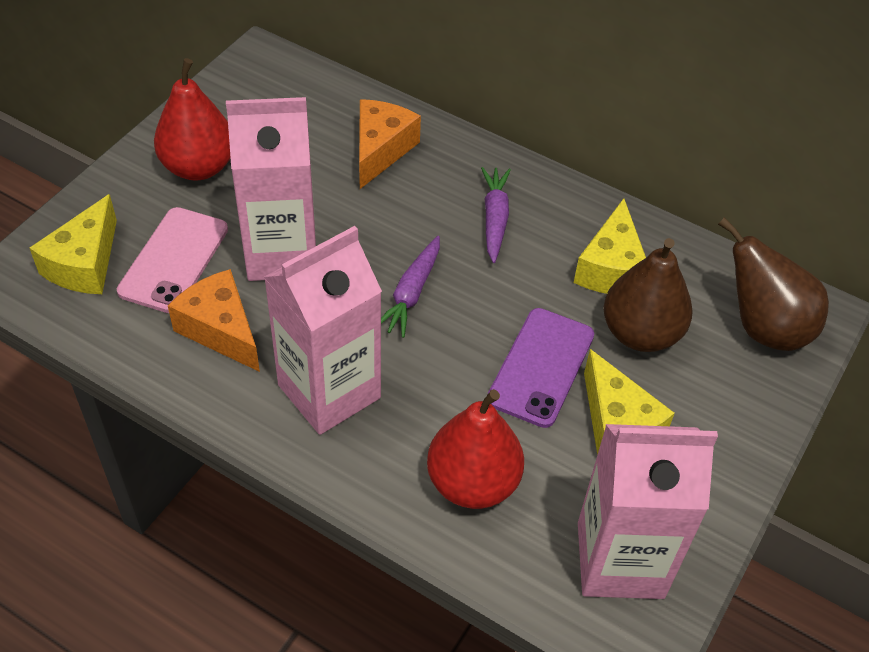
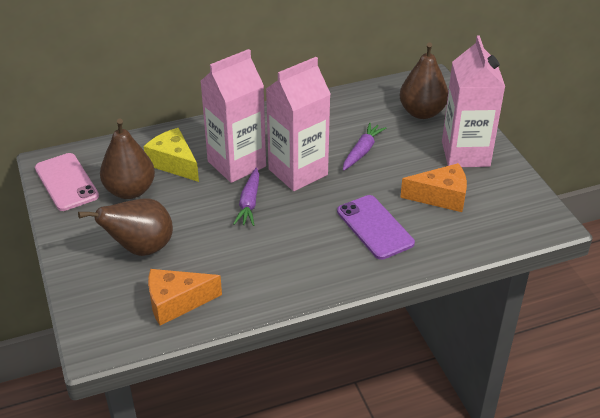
brown pear: 2 -> 3
red pear: 2 -> 0
yellow cheese: 3 -> 1

